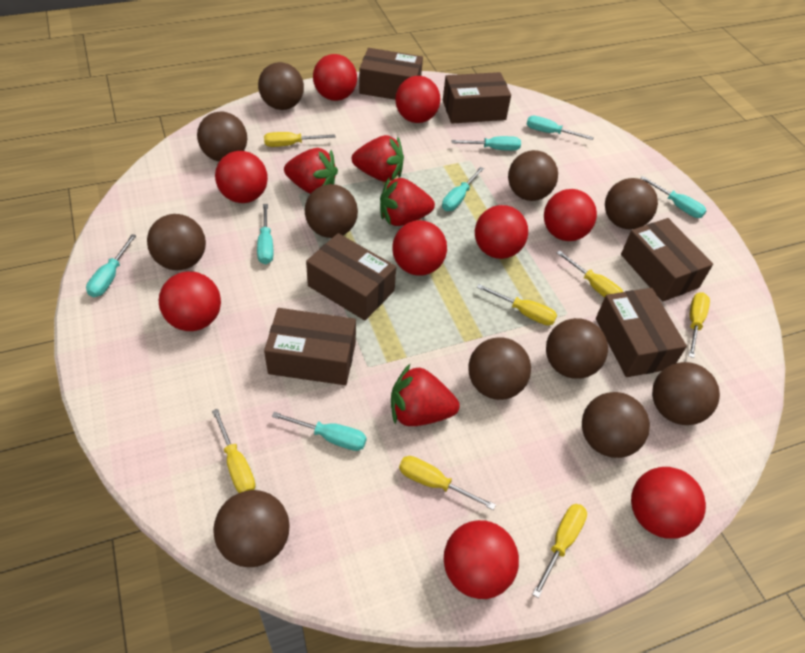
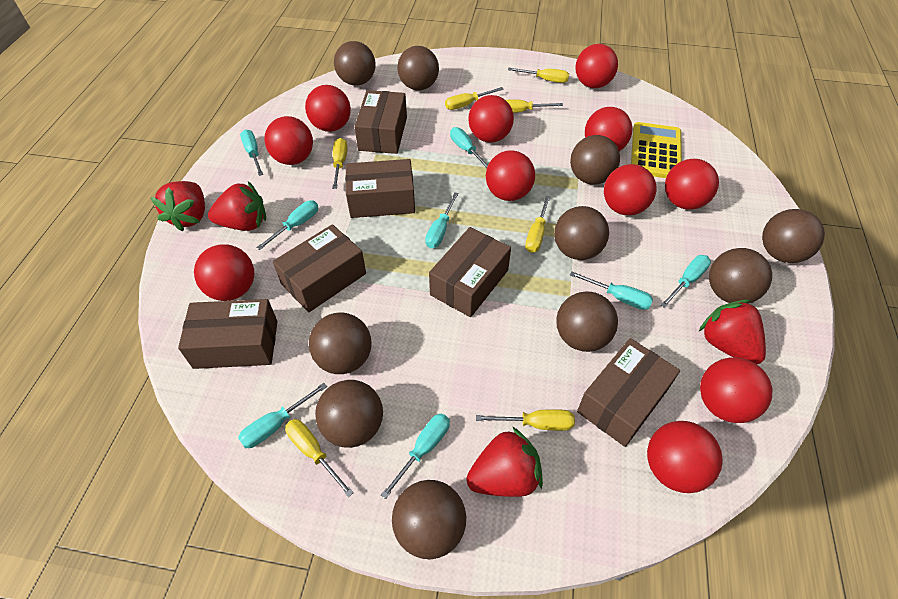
brown ball: 11 -> 10
red ball: 9 -> 11
turquoise screwdriver: 7 -> 8
yellow calculator: 0 -> 1

